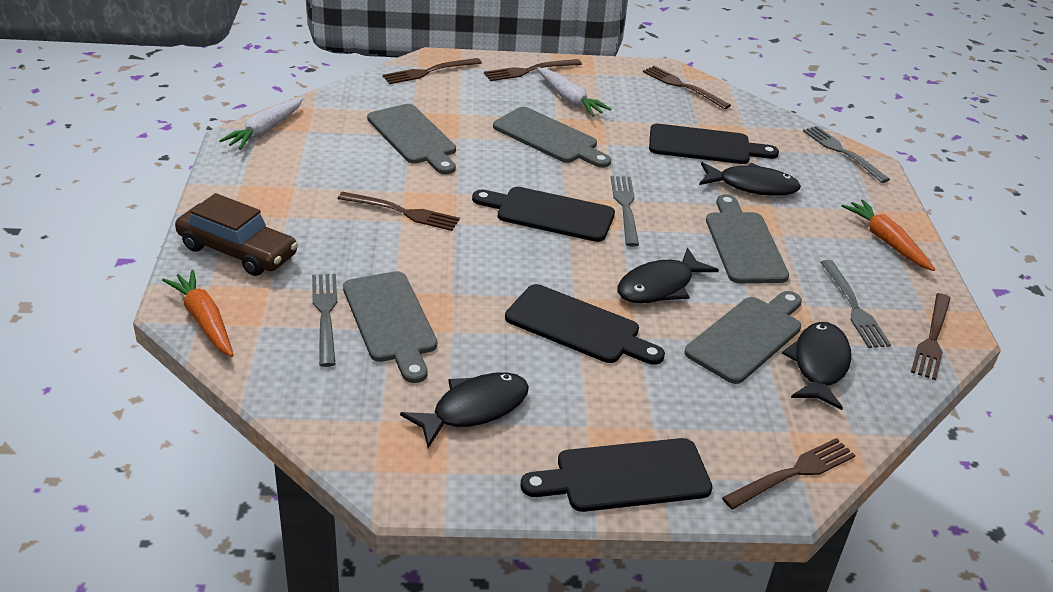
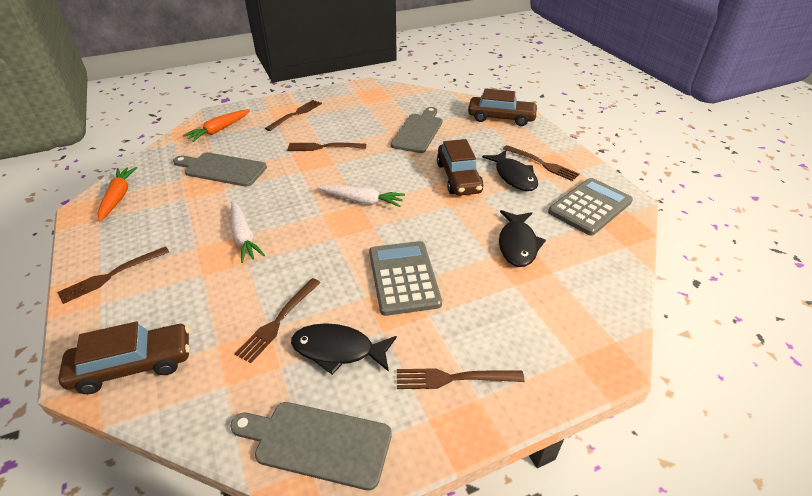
black cutting board: 4 -> 0
black fish: 4 -> 3
brown car: 1 -> 3
grey calculator: 0 -> 2
grey cutting board: 5 -> 3
grey fork: 4 -> 0

